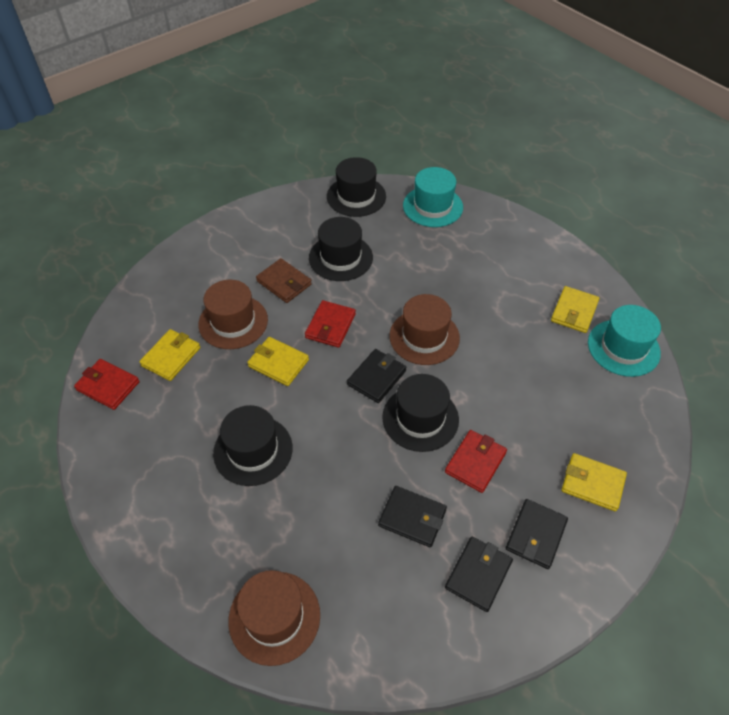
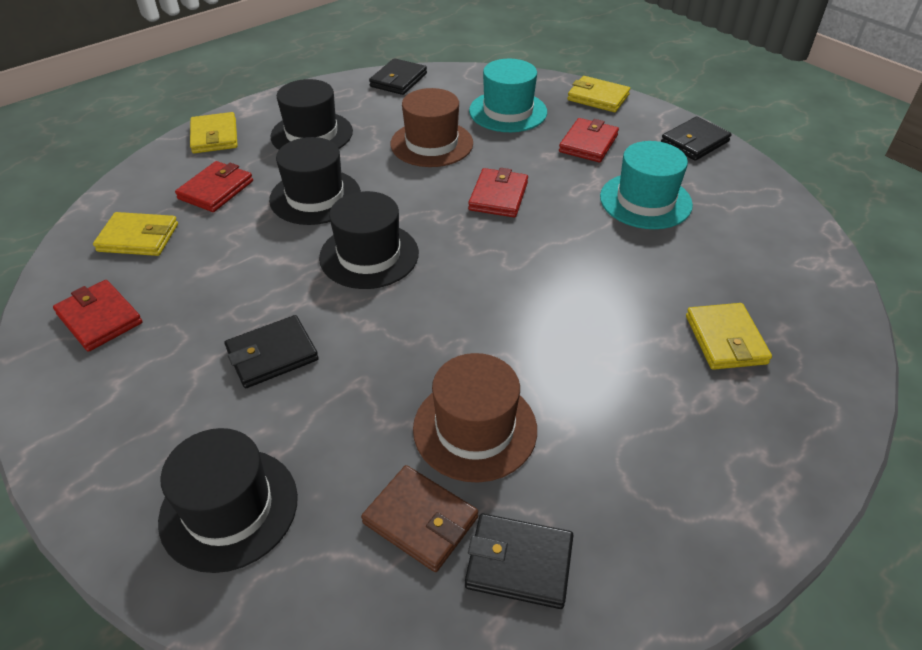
brown hat: 3 -> 2
red wallet: 3 -> 4

